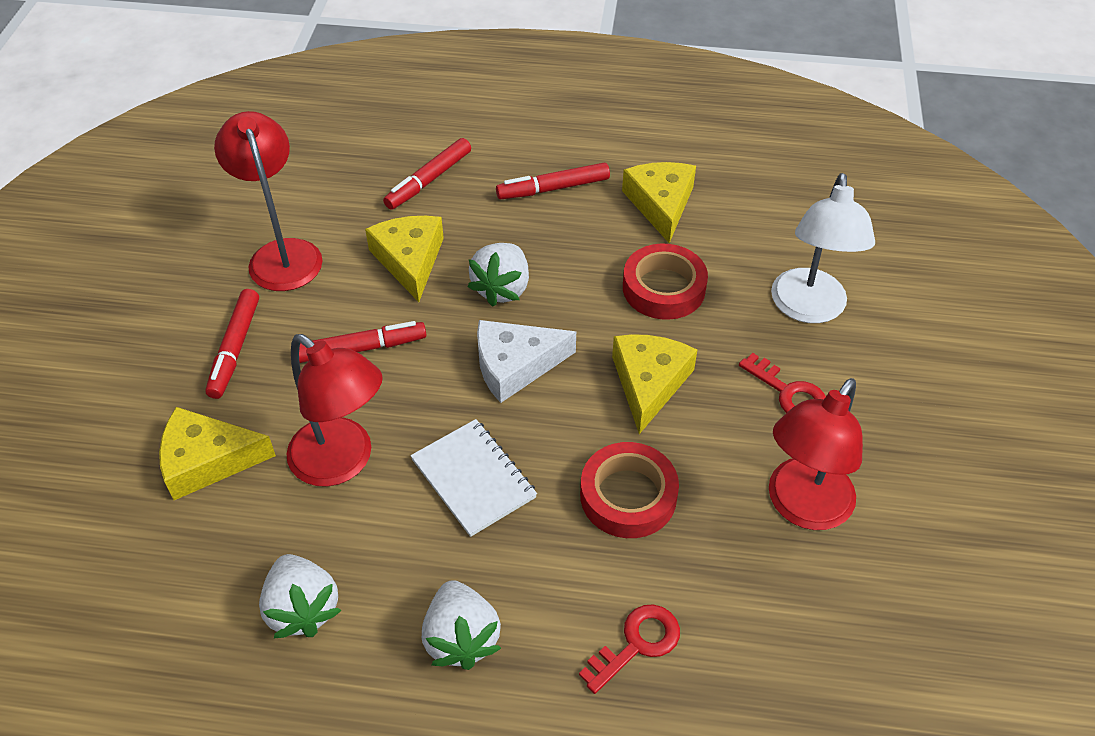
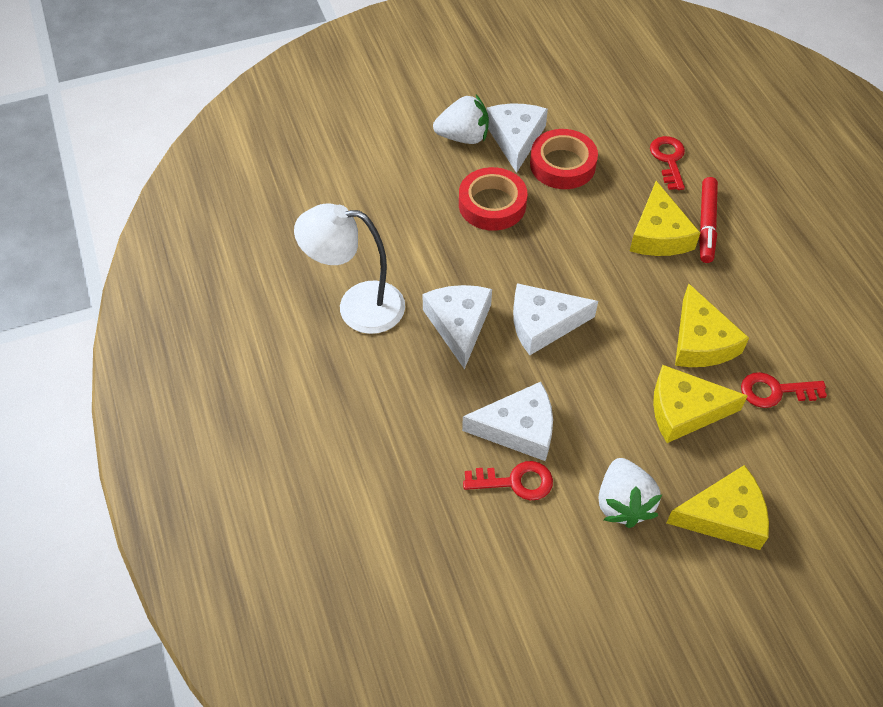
red key: 2 -> 3
red lamp: 3 -> 0
red marker: 4 -> 1
white cheese: 1 -> 4
white notebook: 1 -> 0
white strawberry: 3 -> 2

